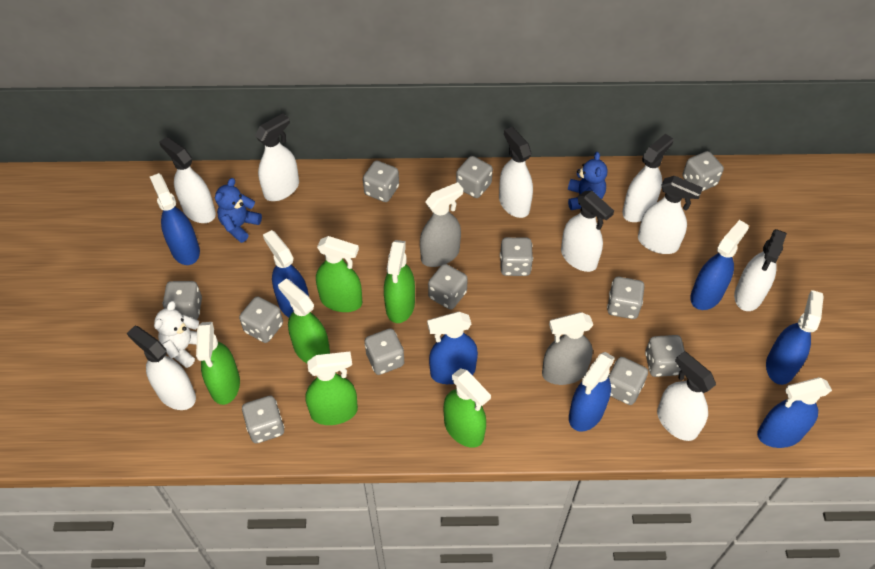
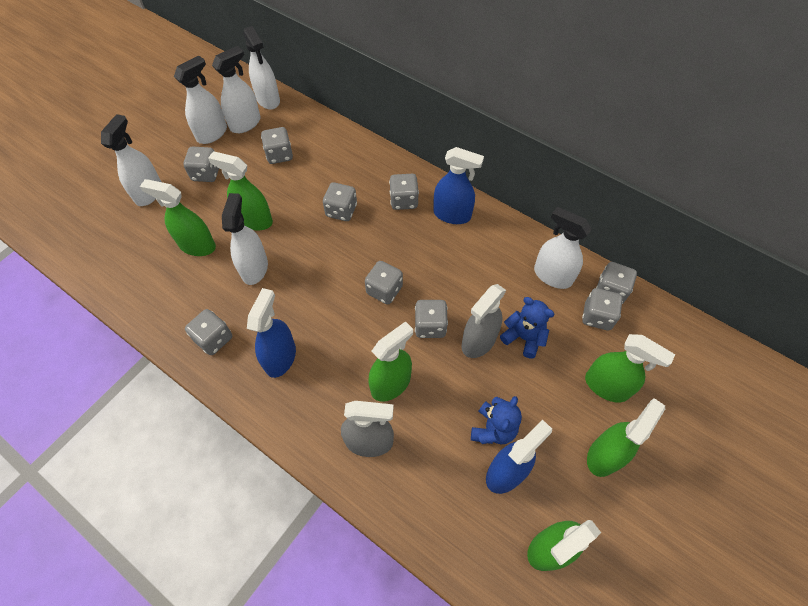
blue spray bottle: 7 -> 3
grey dice: 12 -> 9
white spray bottle: 9 -> 6
white teddy bear: 1 -> 0

